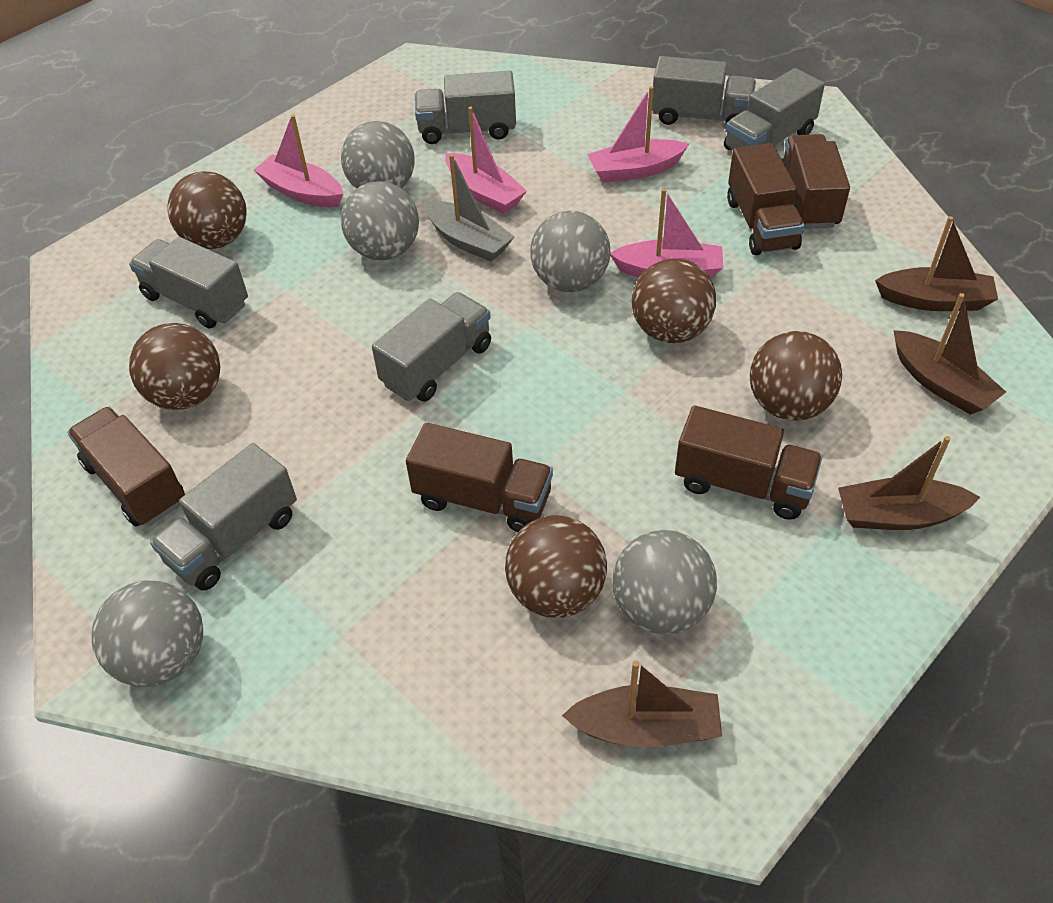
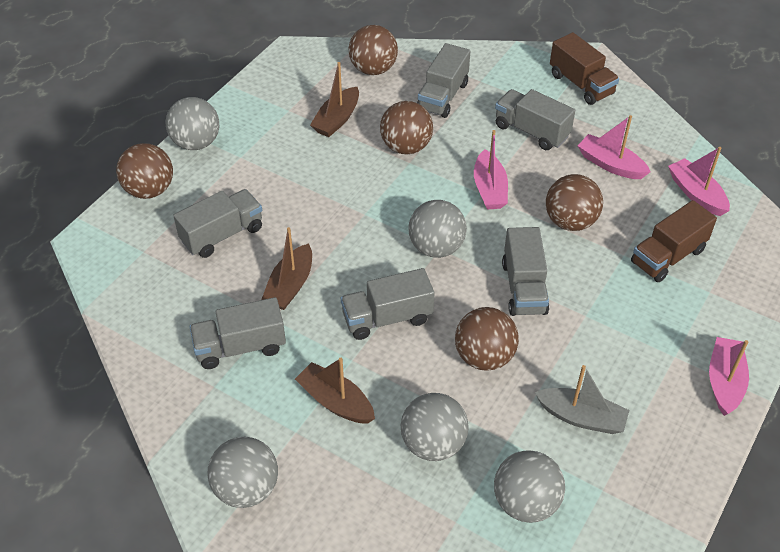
brown boat: 4 -> 3
brown truck: 5 -> 2

